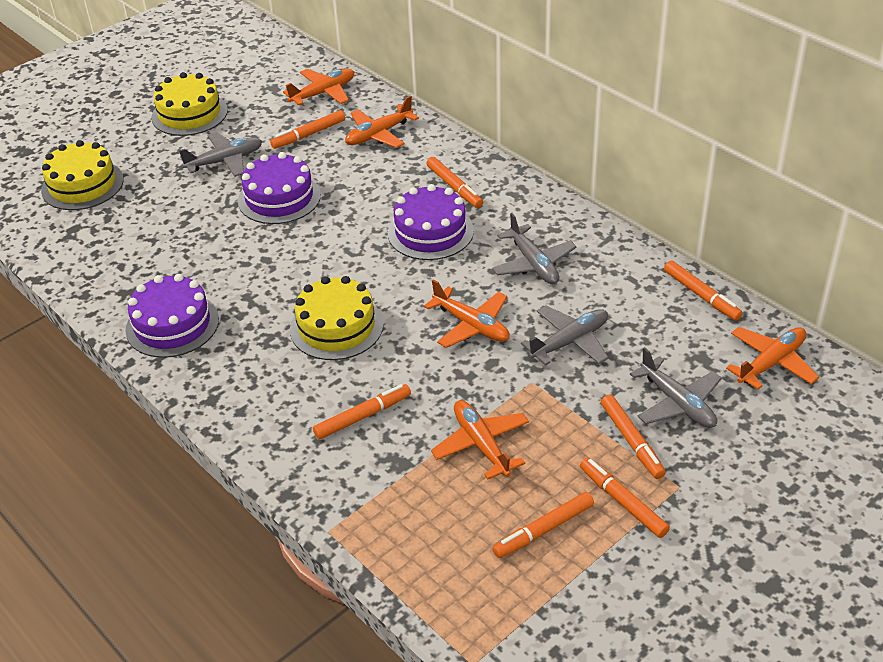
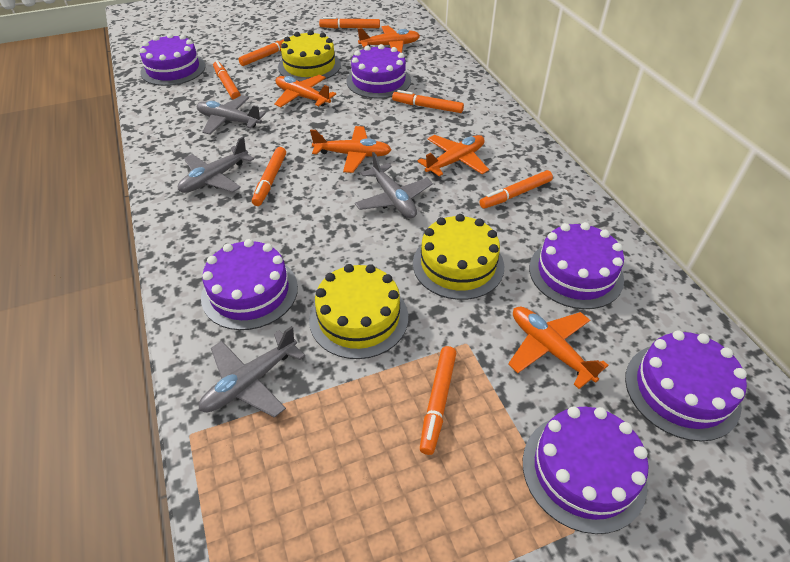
purple cake: 3 -> 6

